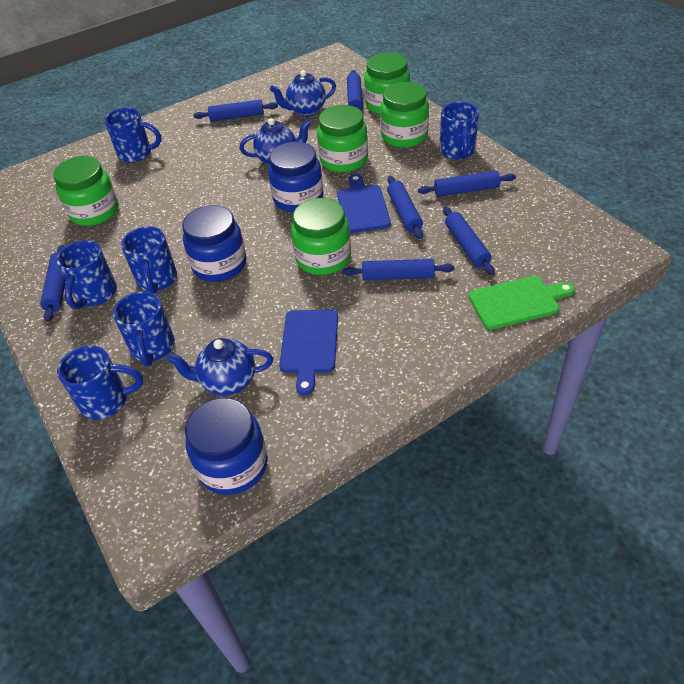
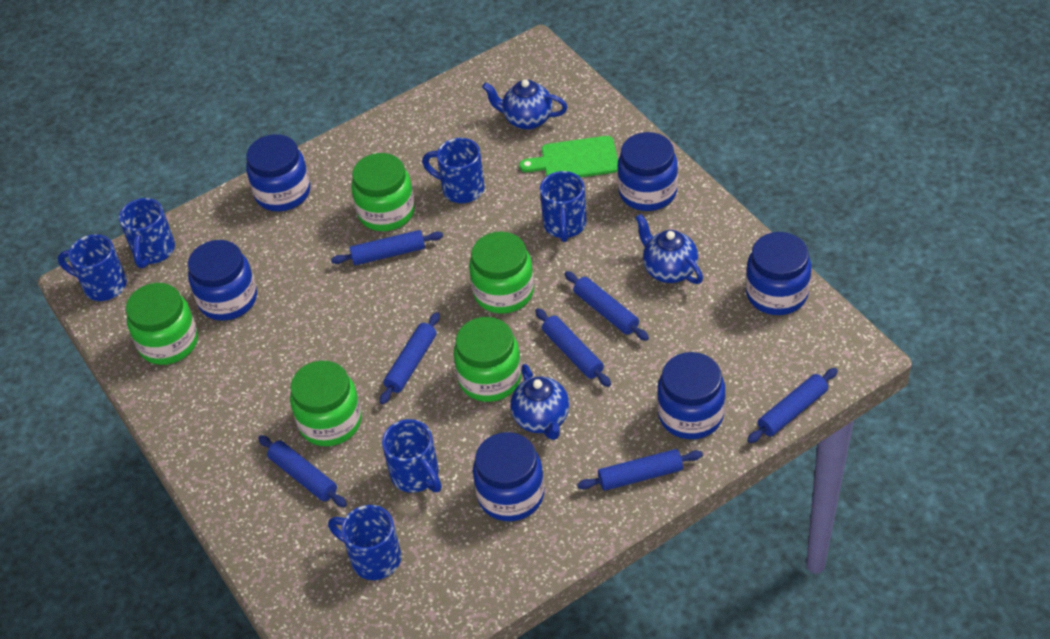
blue cutting board: 2 -> 0
blue jar: 3 -> 6

